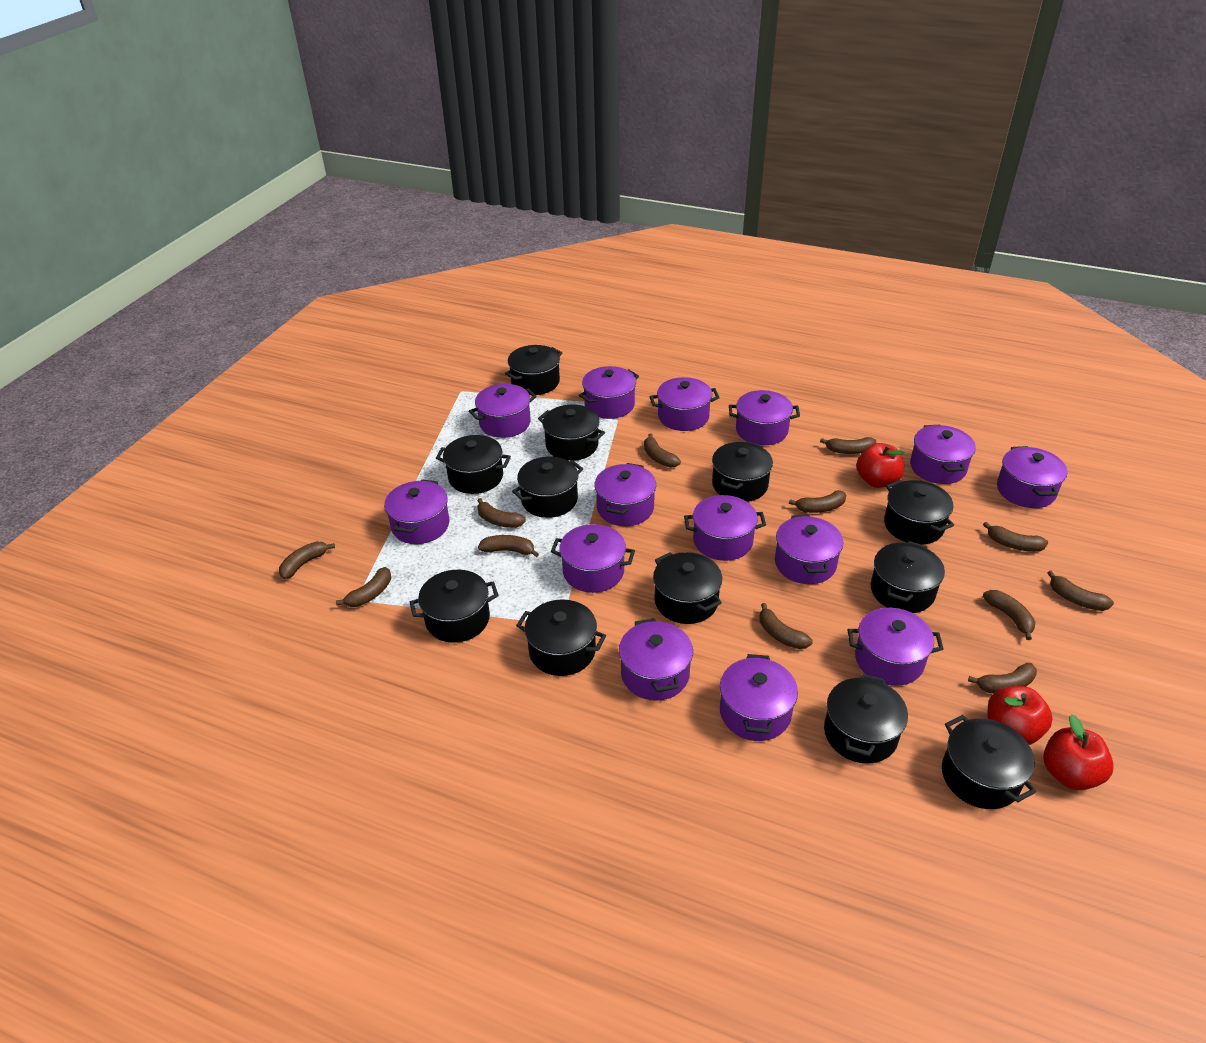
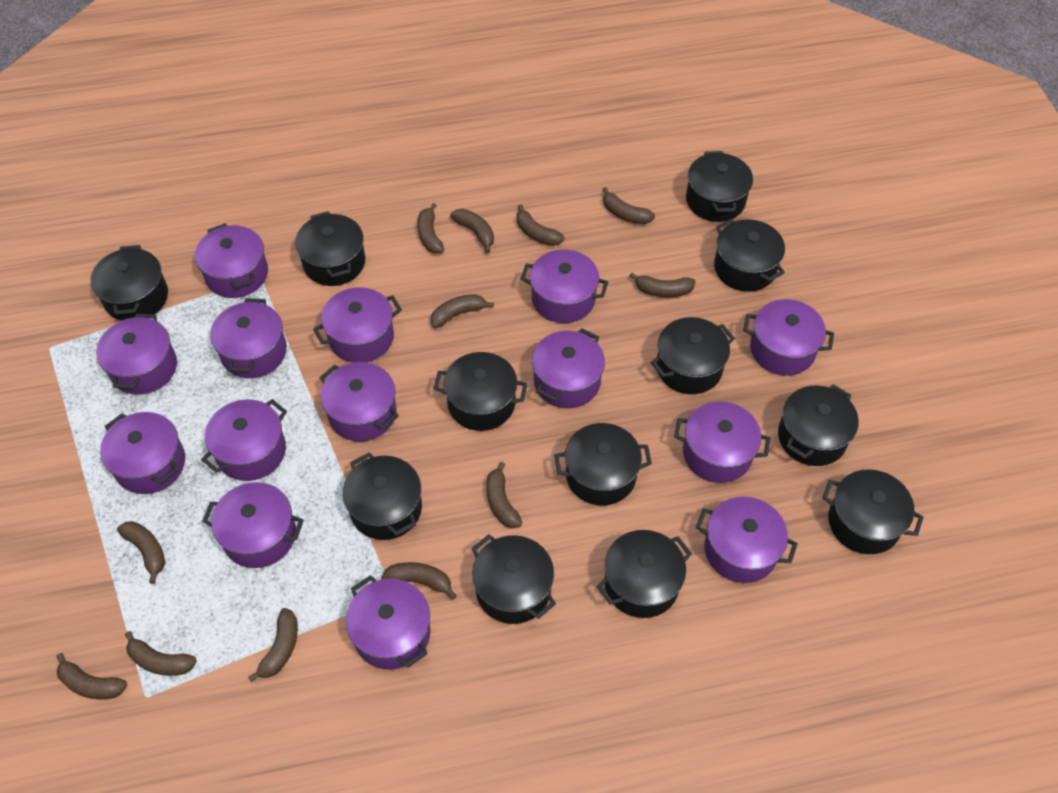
red apple: 3 -> 0

